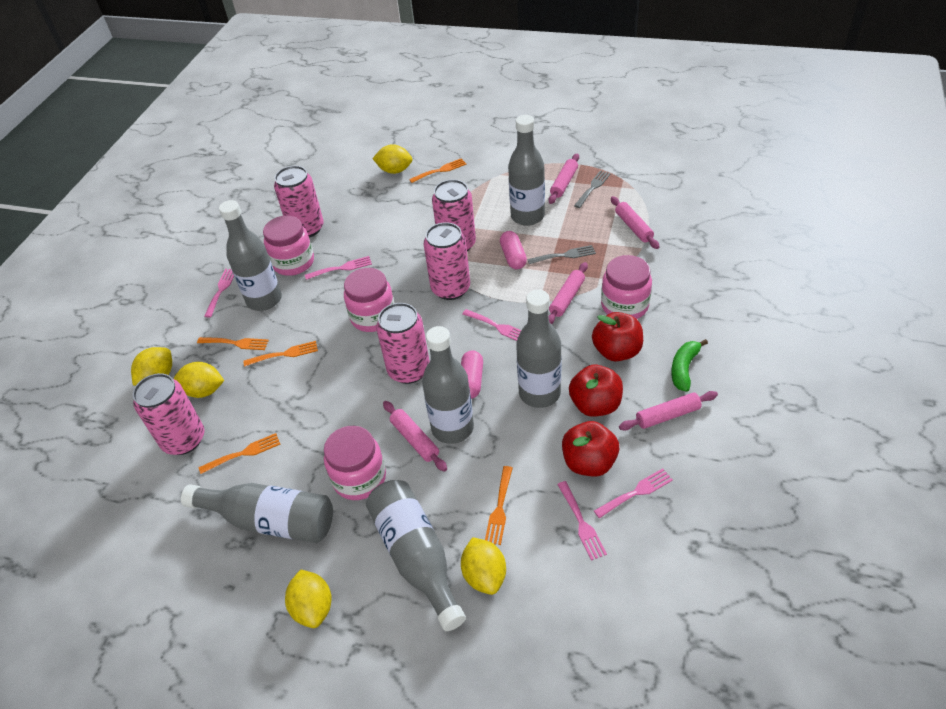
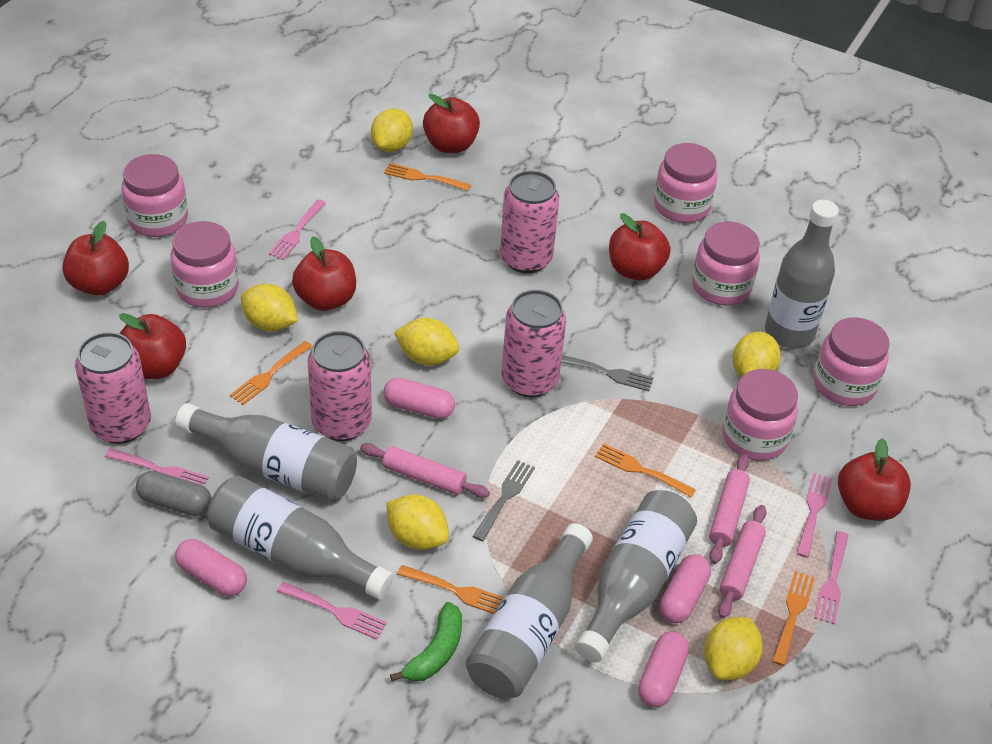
grey bottle: 6 -> 5
grey capsule: 0 -> 1
pink can: 5 -> 4
pink capsule: 2 -> 4
pink jar: 4 -> 6
pink rolling pin: 5 -> 3
red apple: 3 -> 6
yellow lemon: 5 -> 6

